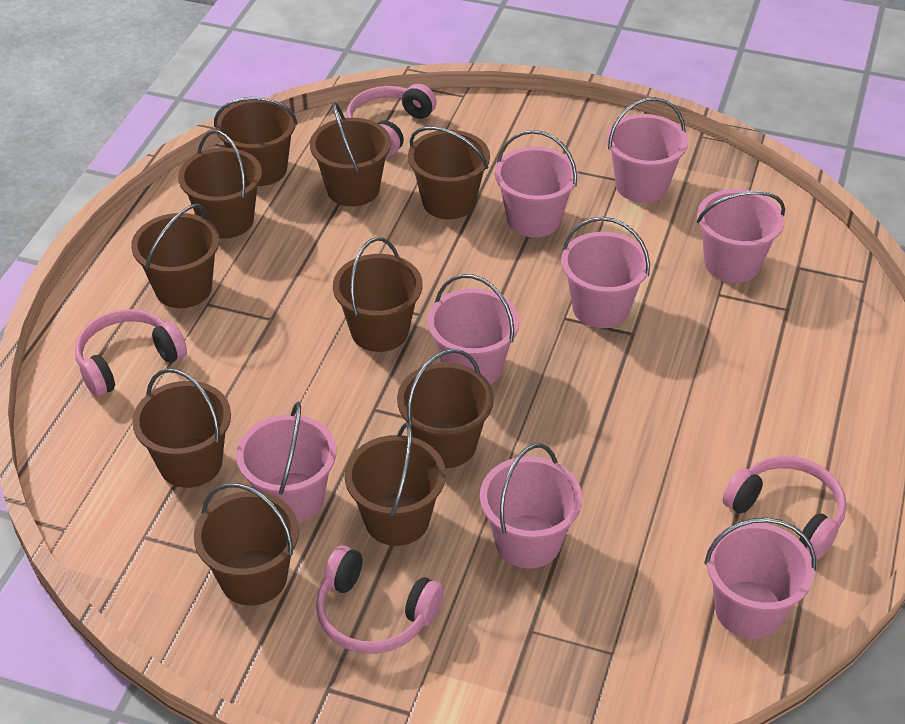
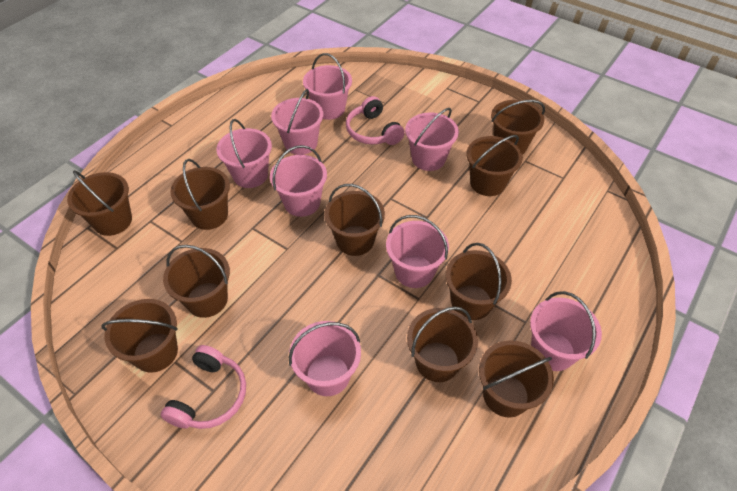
pink headphones: 4 -> 2

